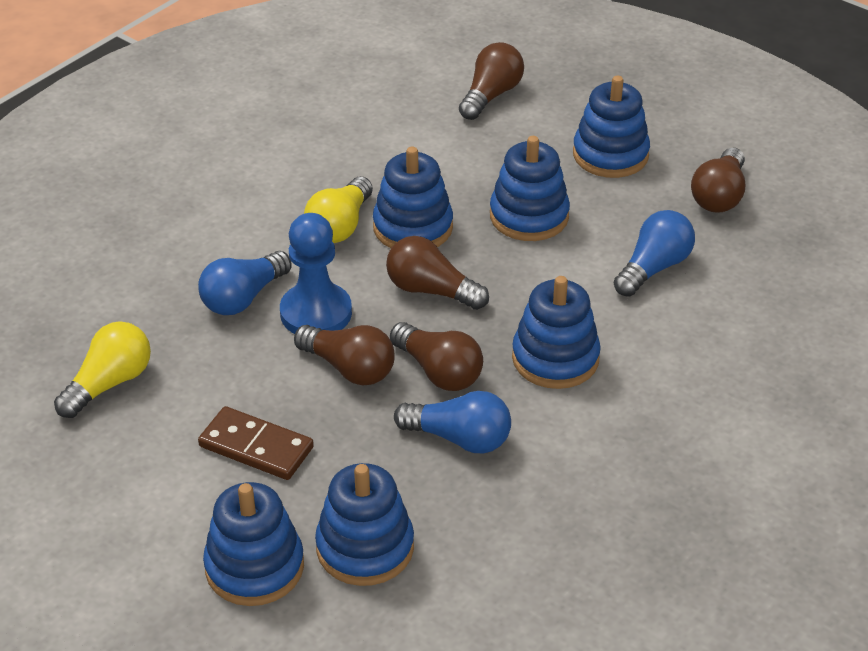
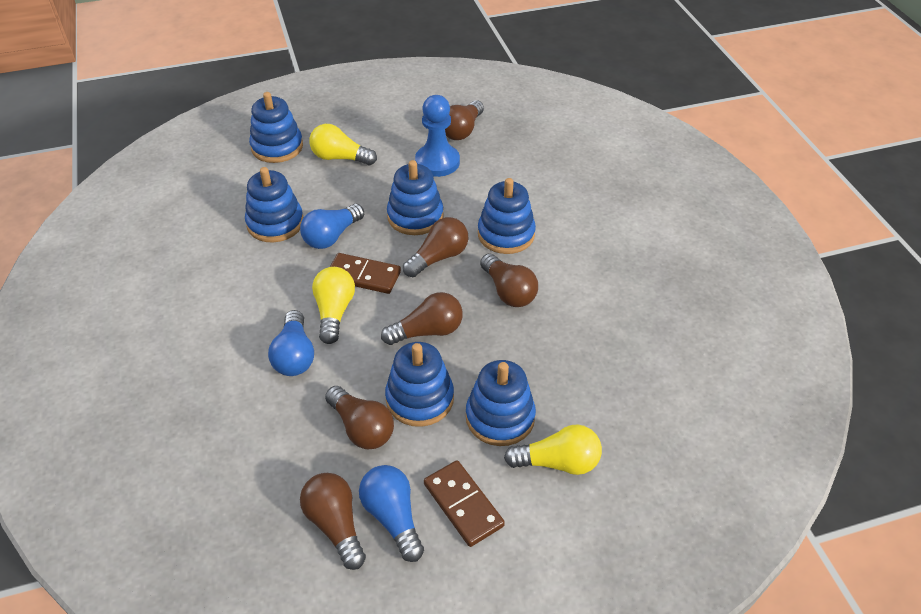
brown domino: 1 -> 2
brown light bulb: 5 -> 6
yellow light bulb: 2 -> 3

